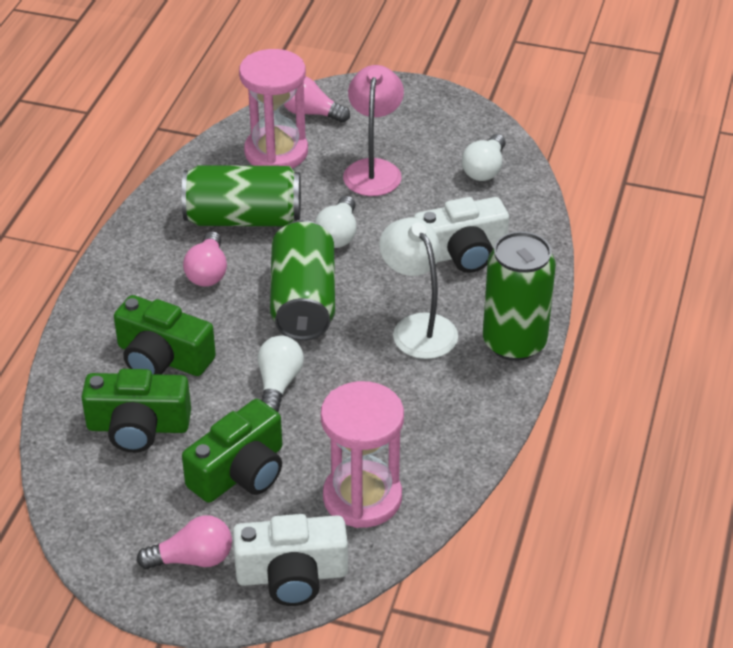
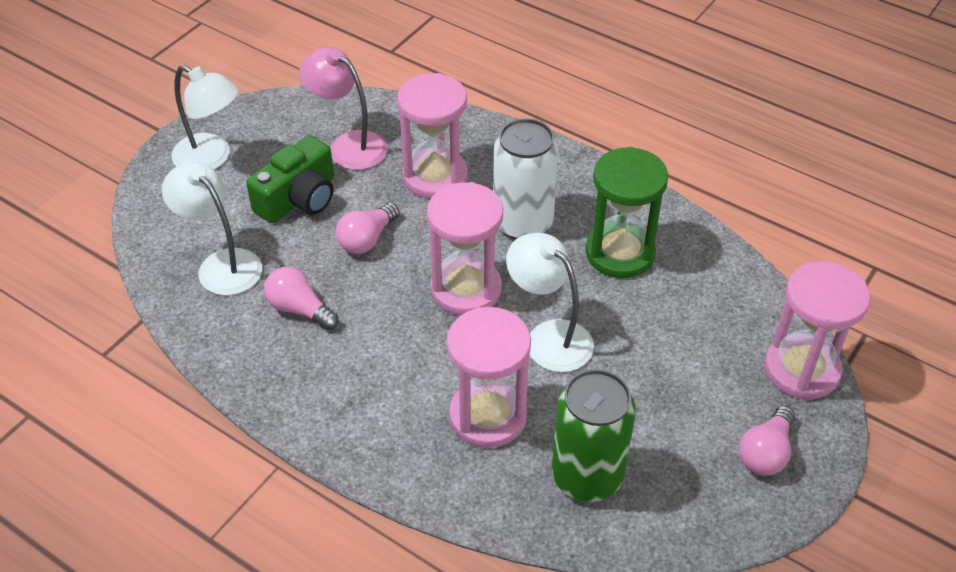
green camera: 3 -> 1
green can: 3 -> 1
green hourglass: 0 -> 1
pink hourglass: 2 -> 4
white camera: 2 -> 0
white can: 0 -> 1
white lamp: 1 -> 3
white light bulb: 3 -> 0

